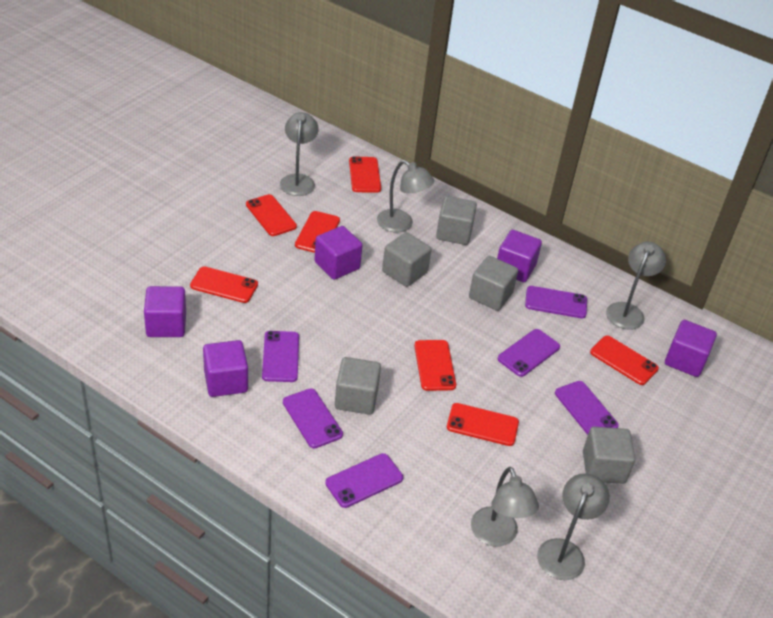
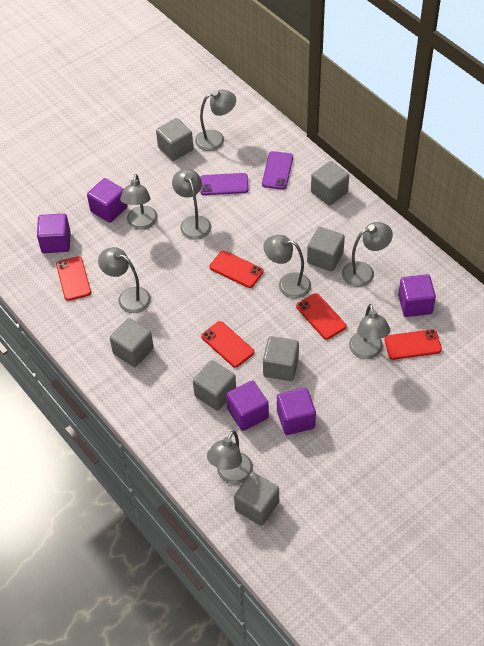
grey cube: 5 -> 7
grey lamp: 5 -> 8
purple phone: 6 -> 2
red phone: 7 -> 5

